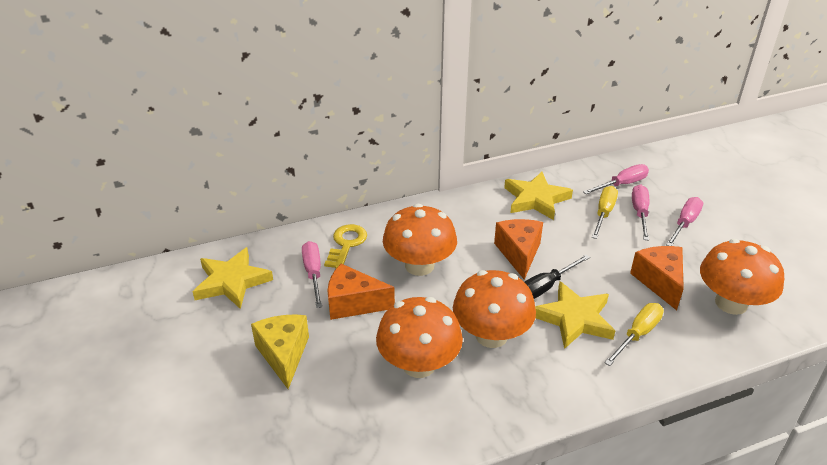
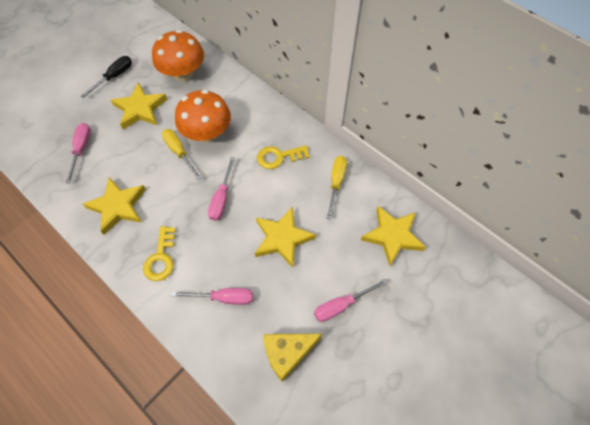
orange cheese: 3 -> 0
orange mushroom: 4 -> 2
yellow key: 1 -> 2
yellow star: 3 -> 4

